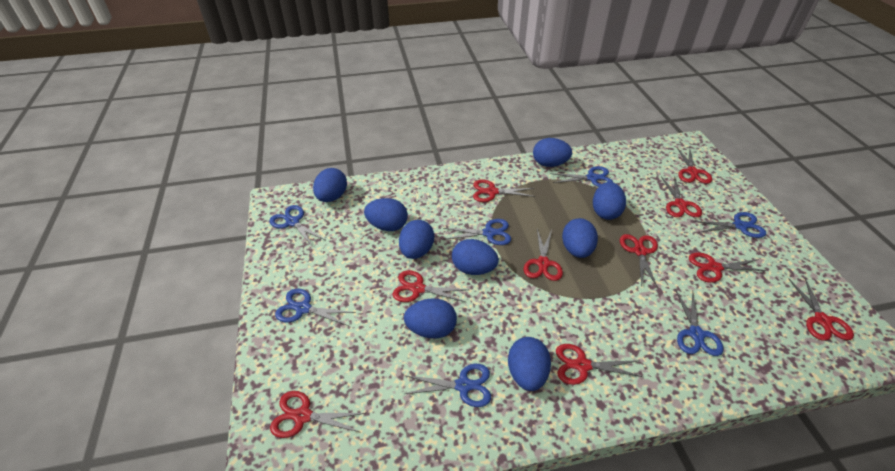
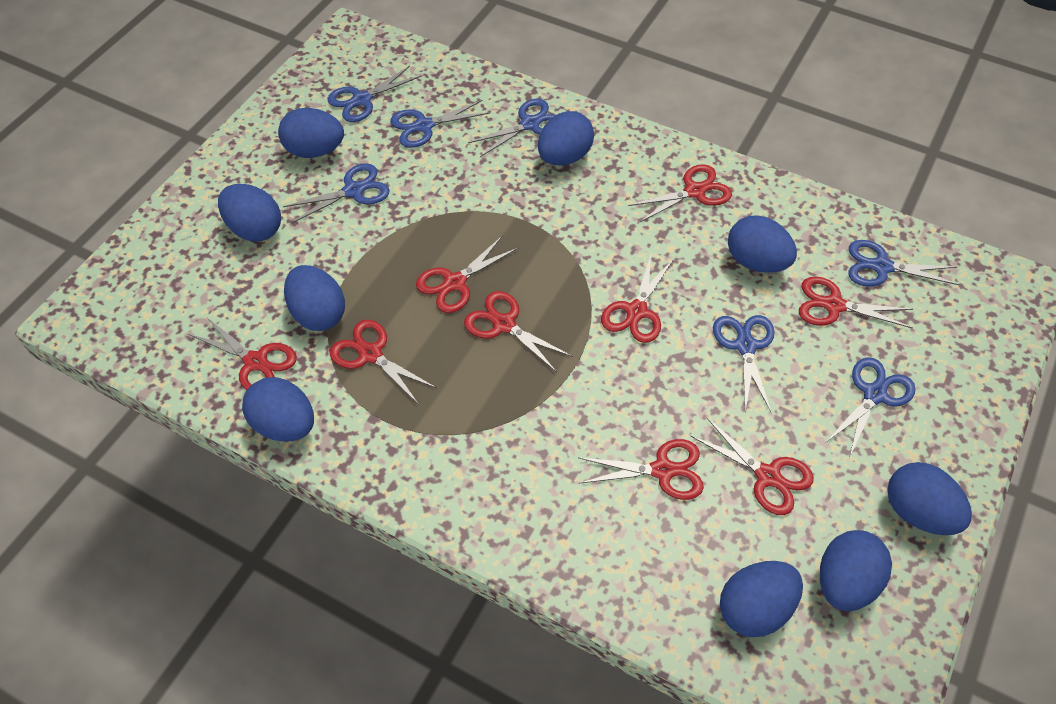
red scissors: 10 -> 9

